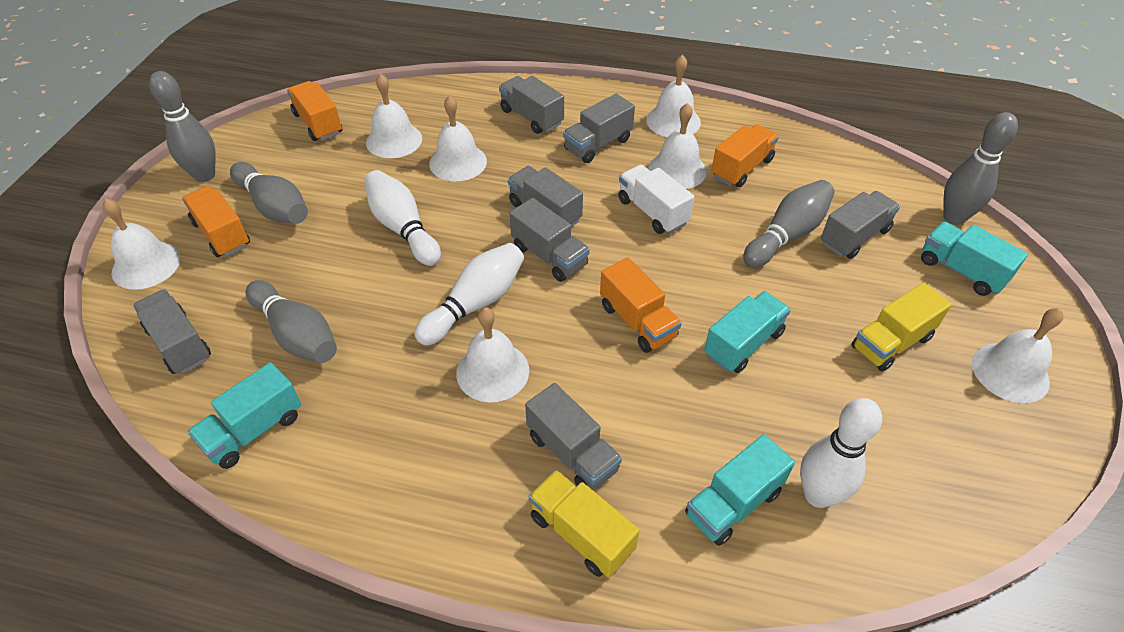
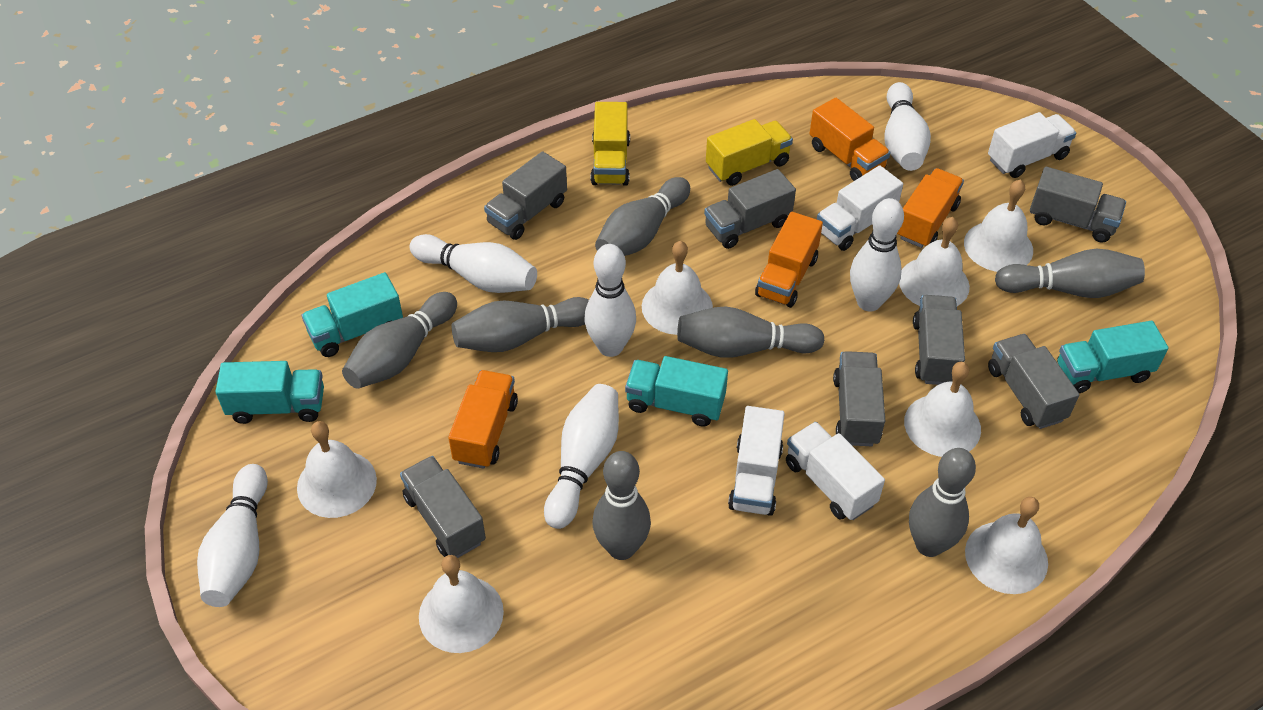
grey bowling pin: 5 -> 7
white bowling pin: 3 -> 6
white truck: 1 -> 4

